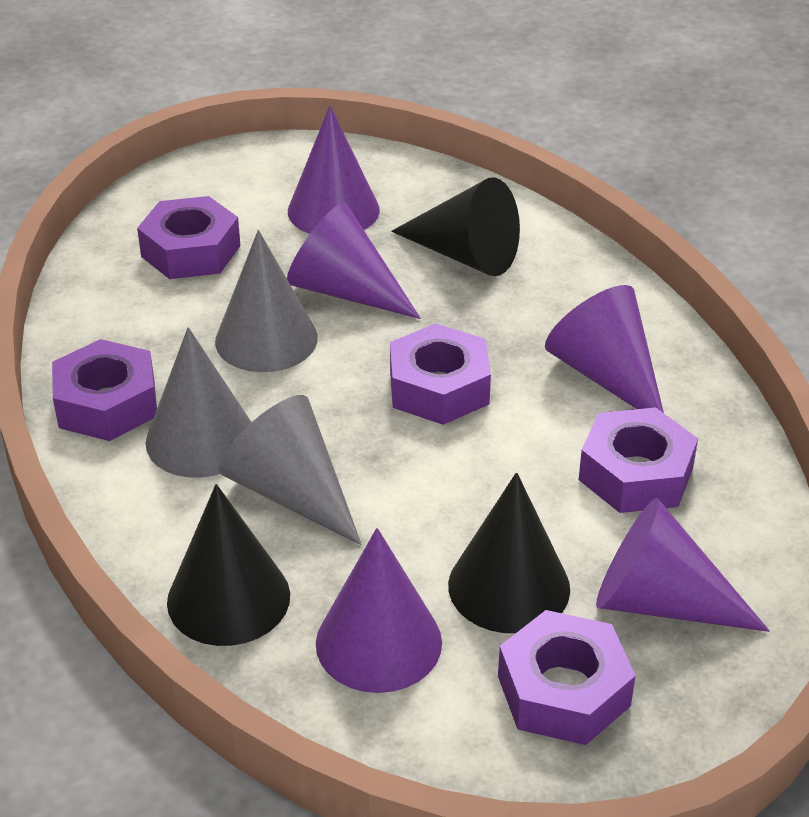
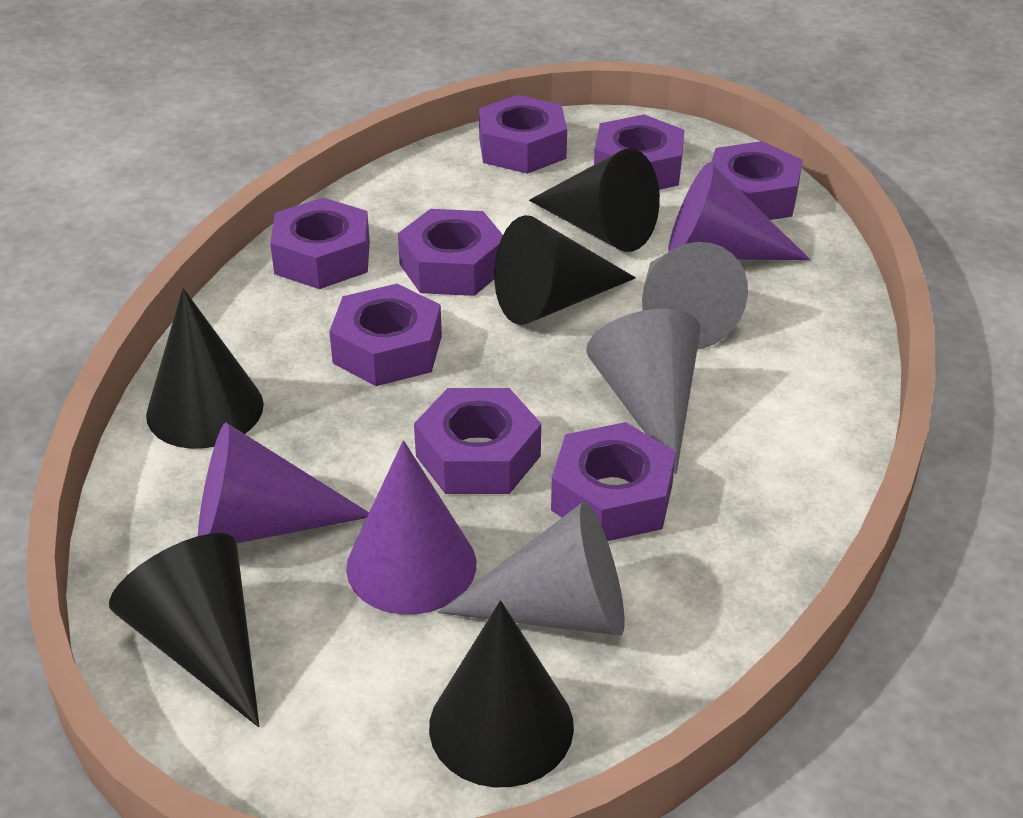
black cone: 3 -> 5
purple cone: 5 -> 3
purple nut: 5 -> 8

